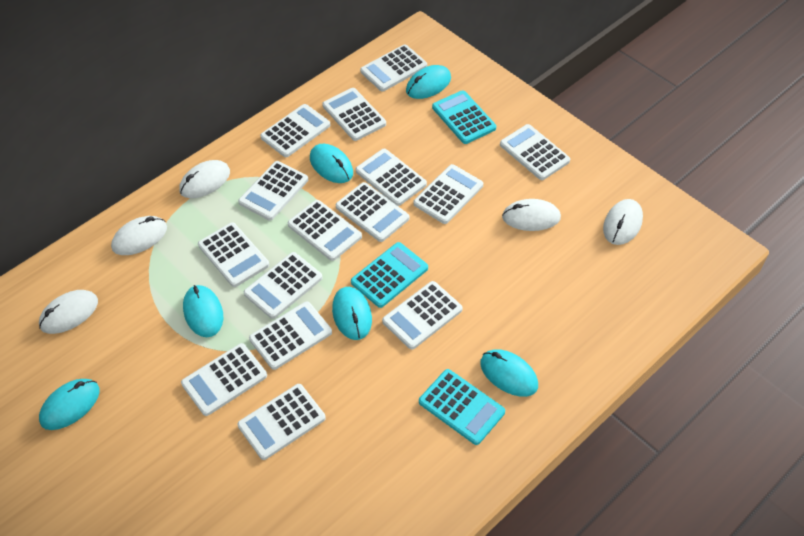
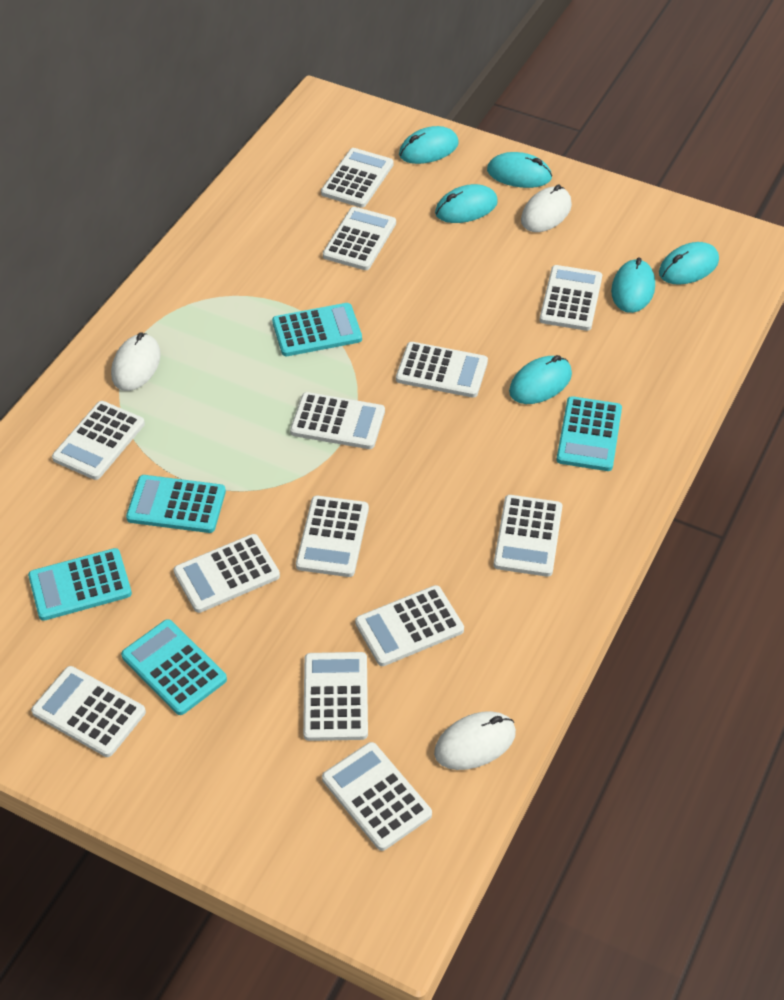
turquoise calculator: 3 -> 5
white calculator: 15 -> 13
white mouse: 5 -> 3

